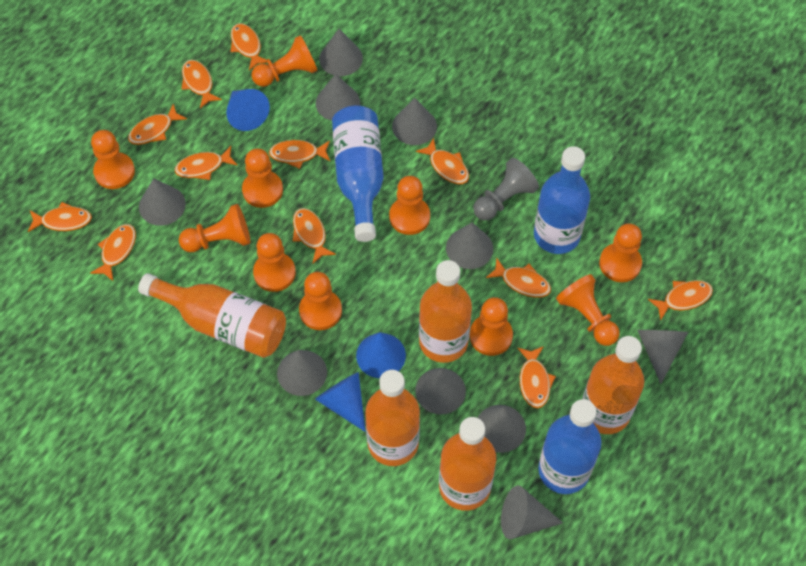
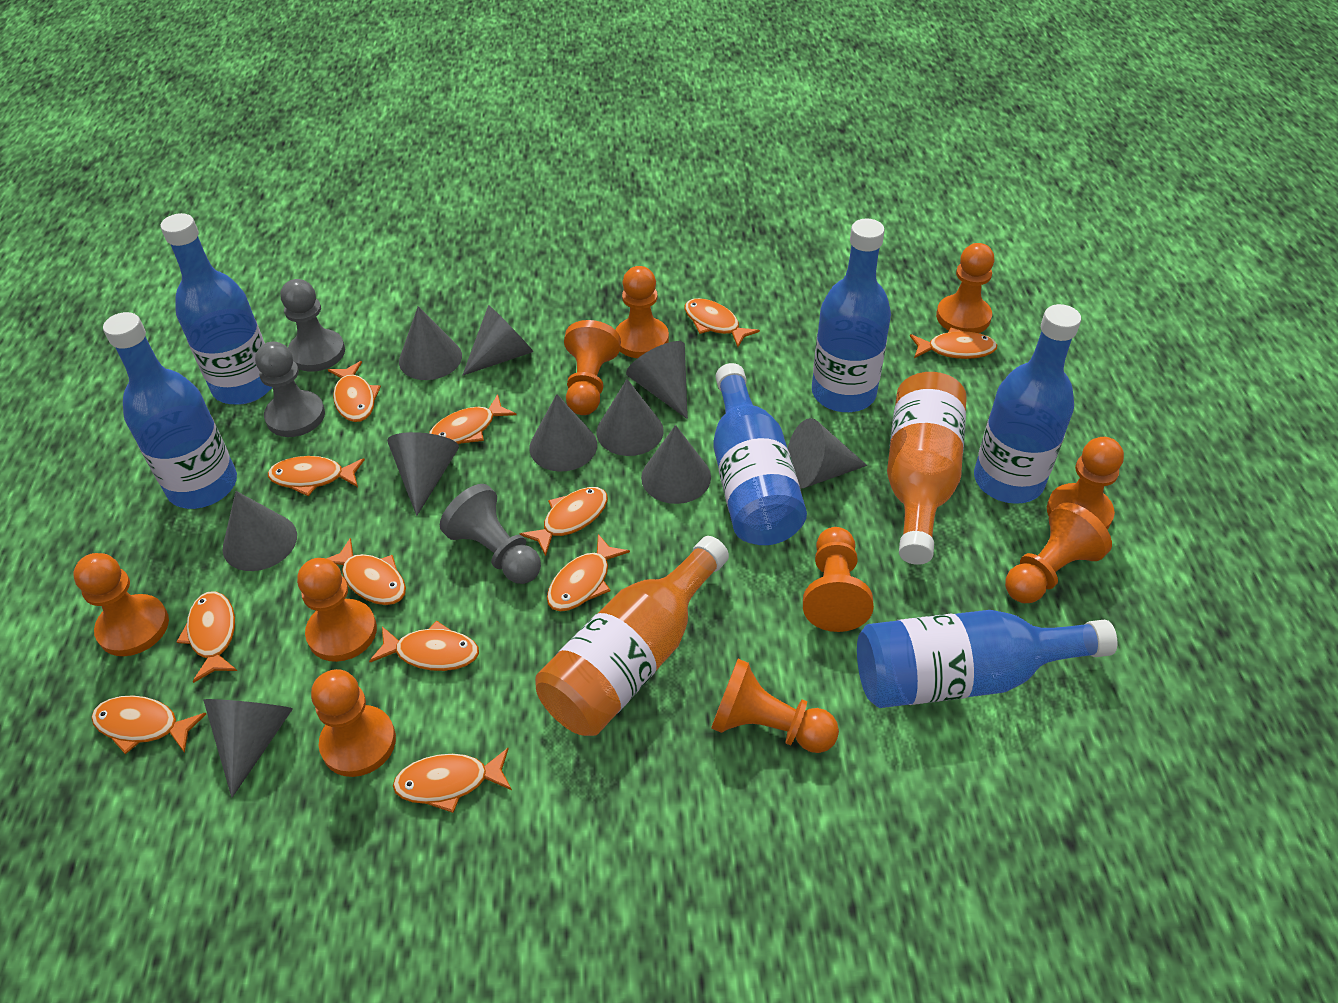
blue bottle: 3 -> 6
blue cone: 3 -> 0
grey pawn: 1 -> 3
orange bottle: 5 -> 2

